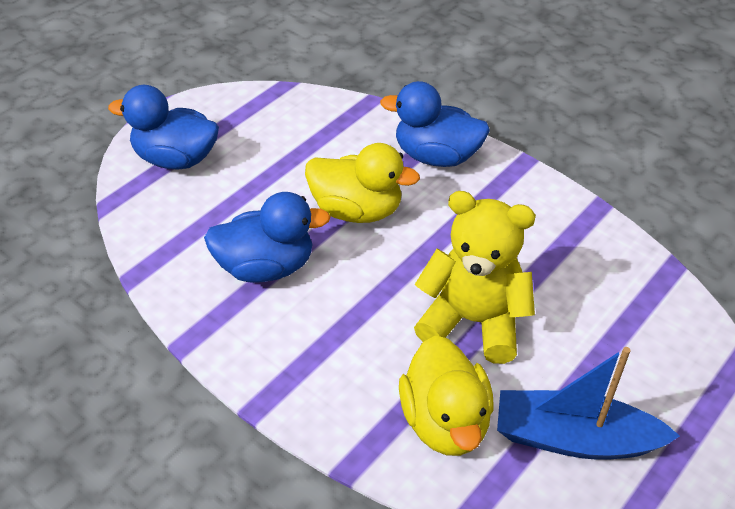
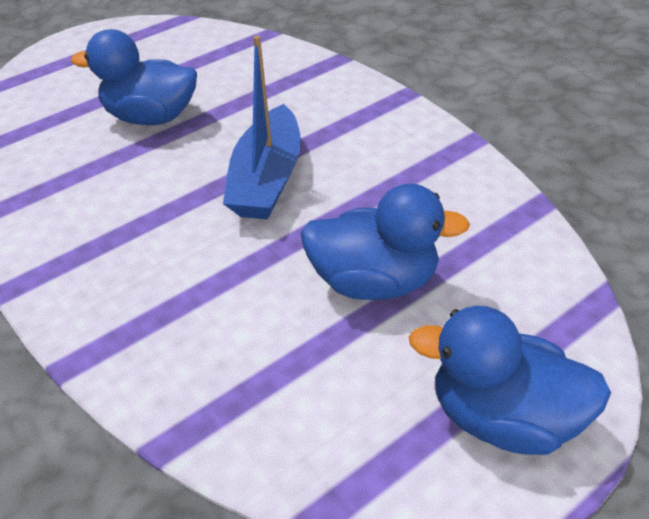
yellow duck: 2 -> 0
yellow teddy bear: 1 -> 0

